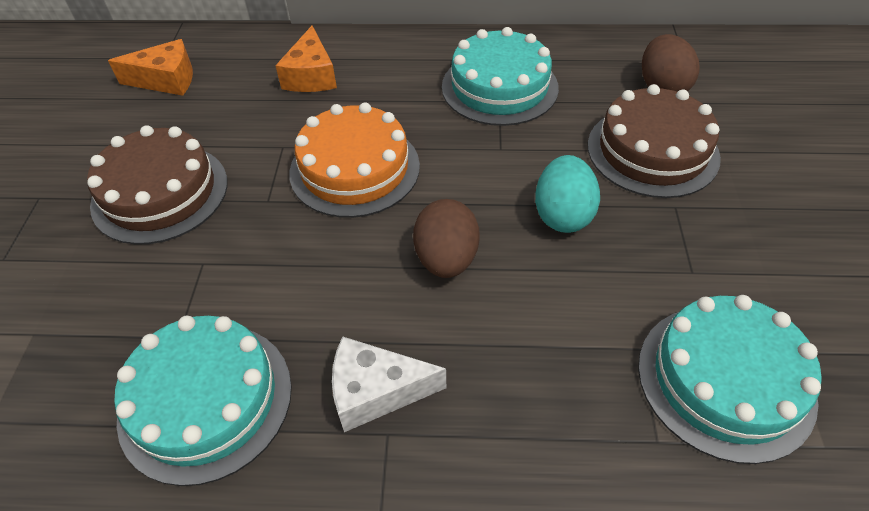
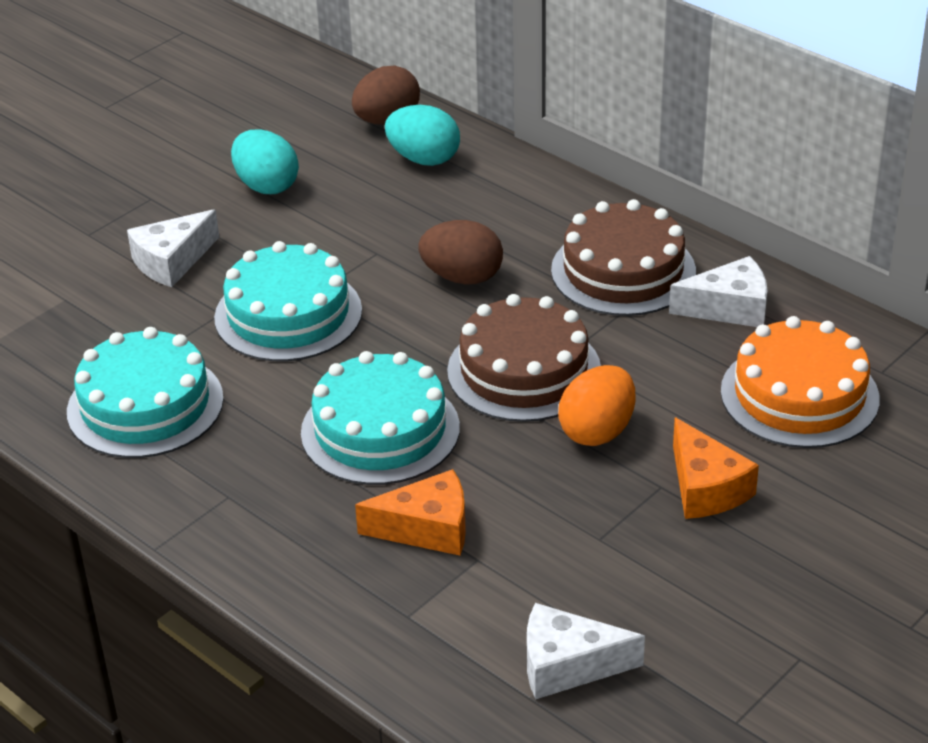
orange egg: 0 -> 1
turquoise egg: 1 -> 2
white cheese: 1 -> 3

